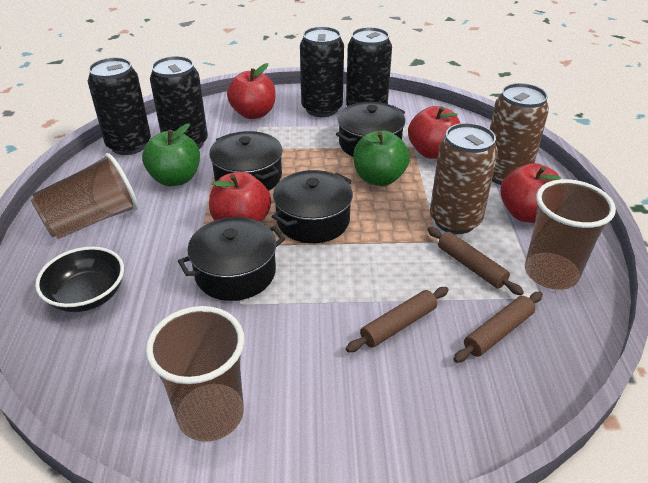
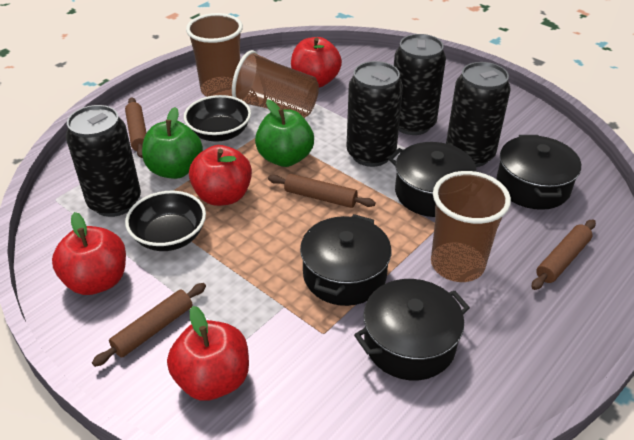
black bowl: 1 -> 2
brown can: 2 -> 0
brown rolling pin: 3 -> 4

